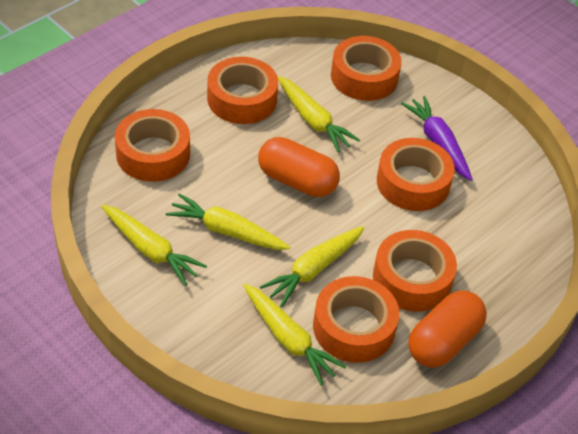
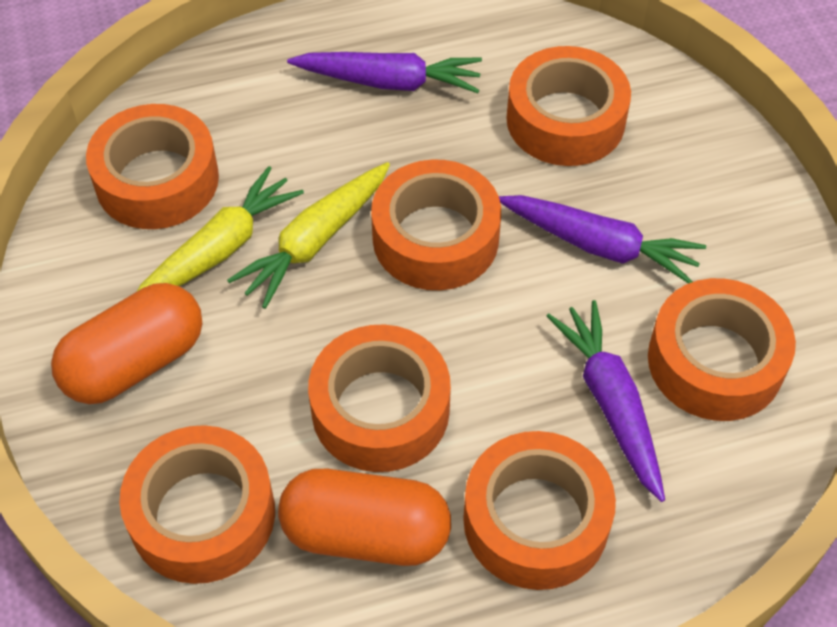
orange tape: 6 -> 7
purple carrot: 1 -> 3
yellow carrot: 5 -> 2

